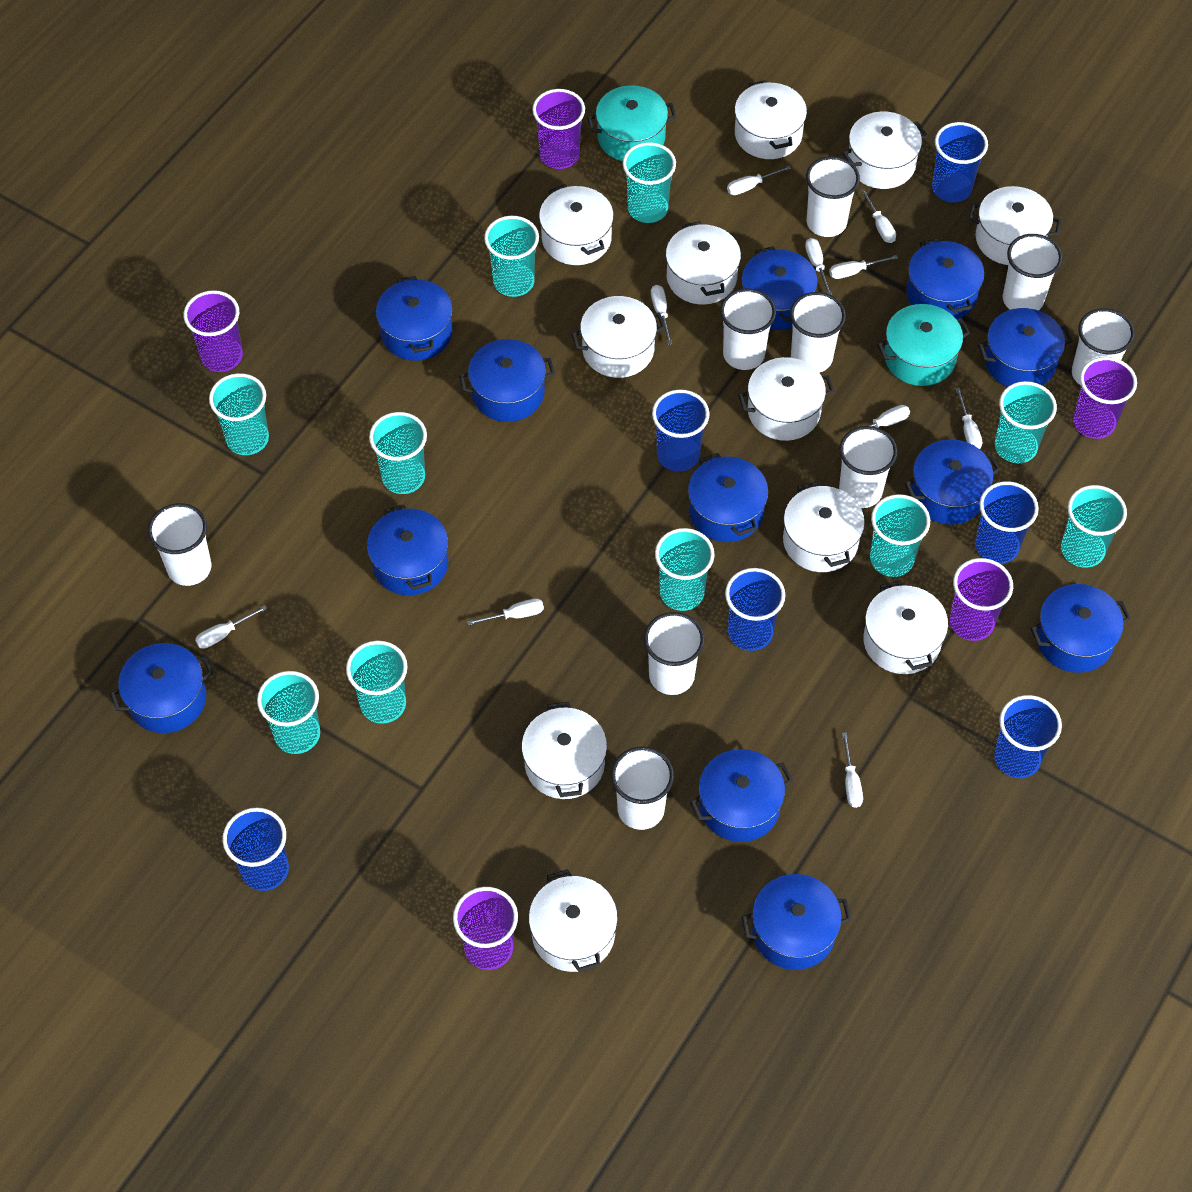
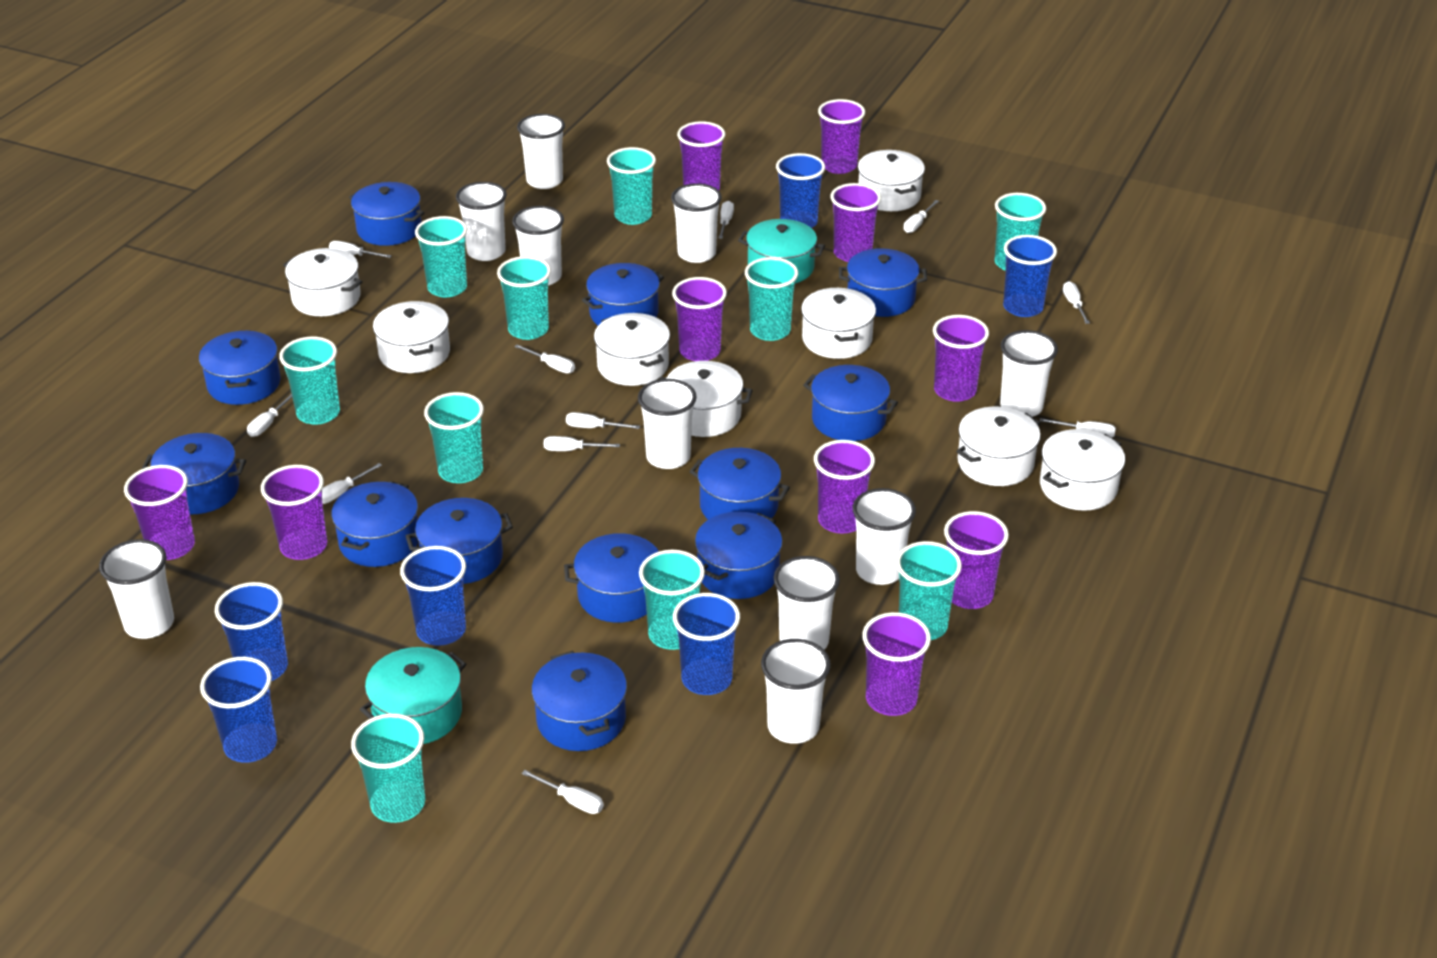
purple cup: 5 -> 10
white cup: 9 -> 10
white pot: 11 -> 8
white screwdriver: 10 -> 11

